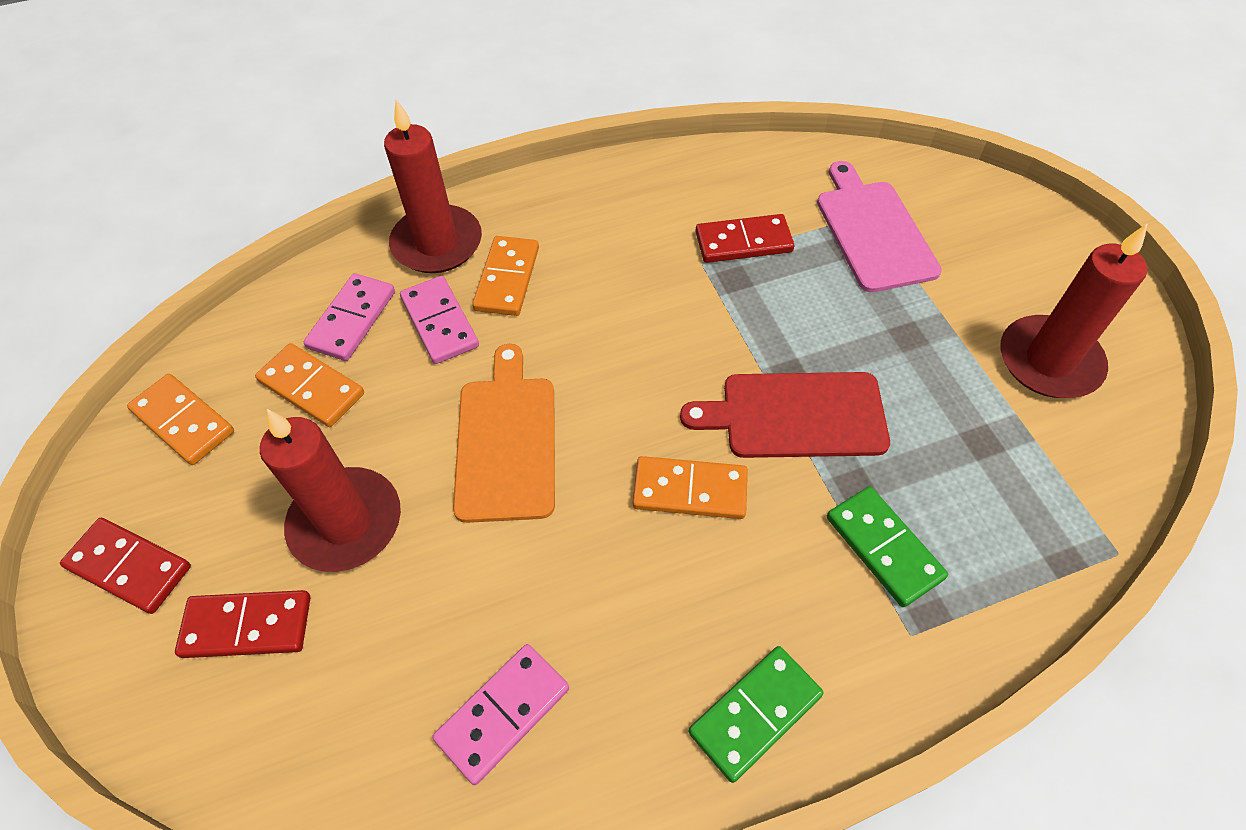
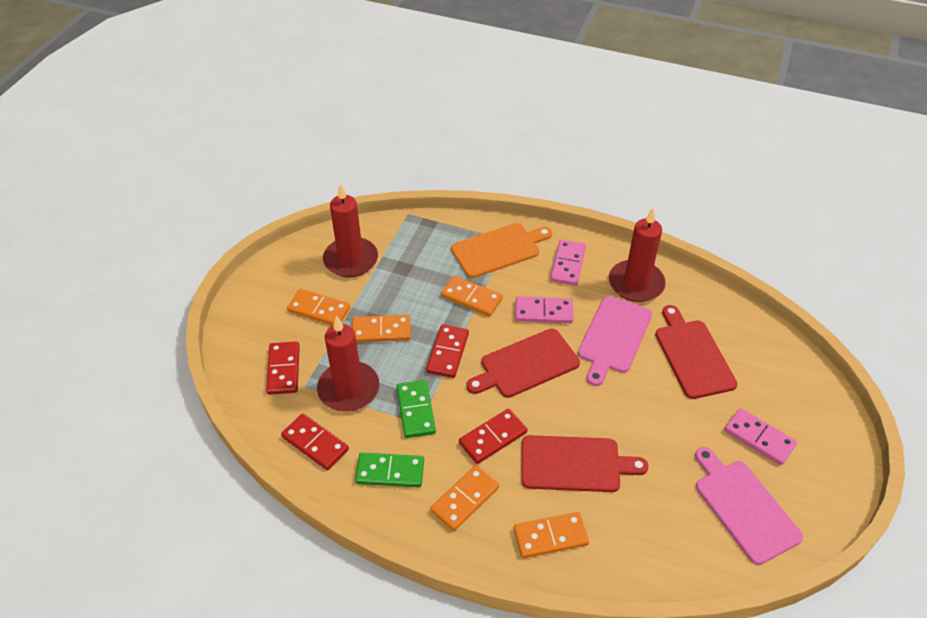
orange domino: 4 -> 5
pink cutting board: 1 -> 2
red cutting board: 1 -> 3
red domino: 3 -> 4

